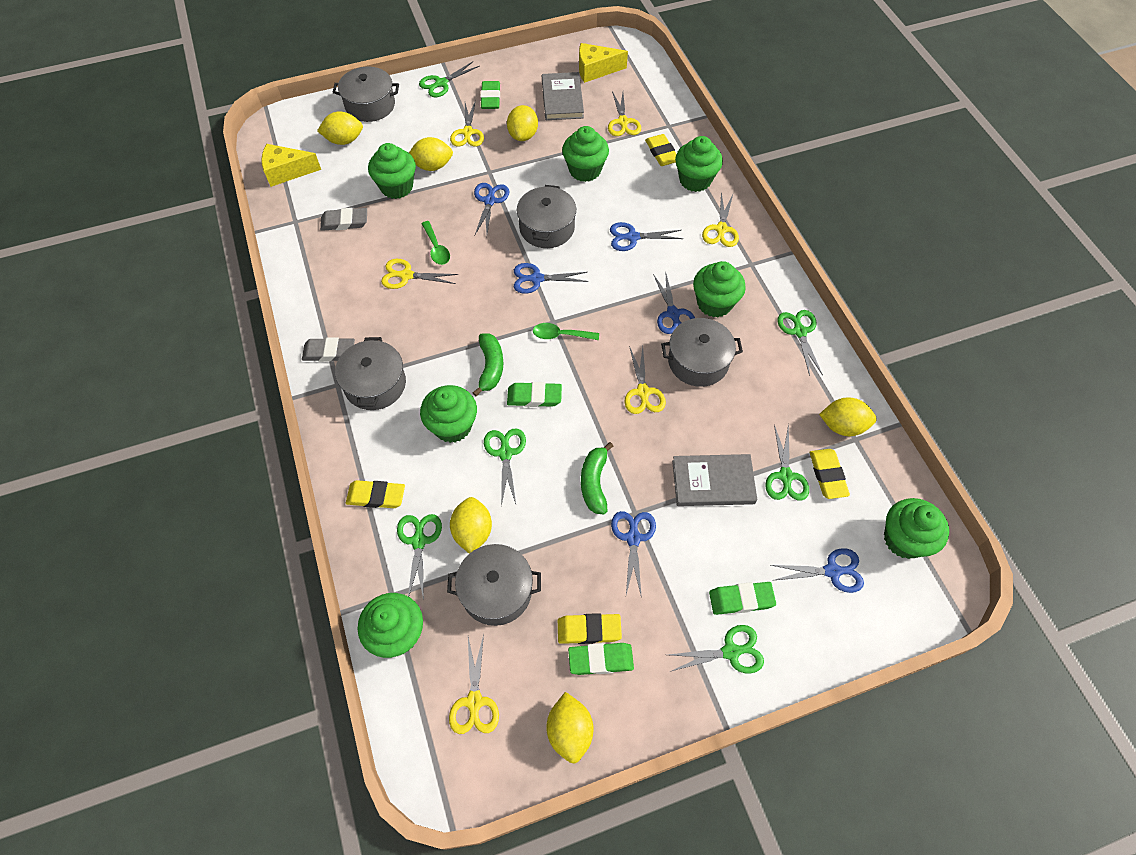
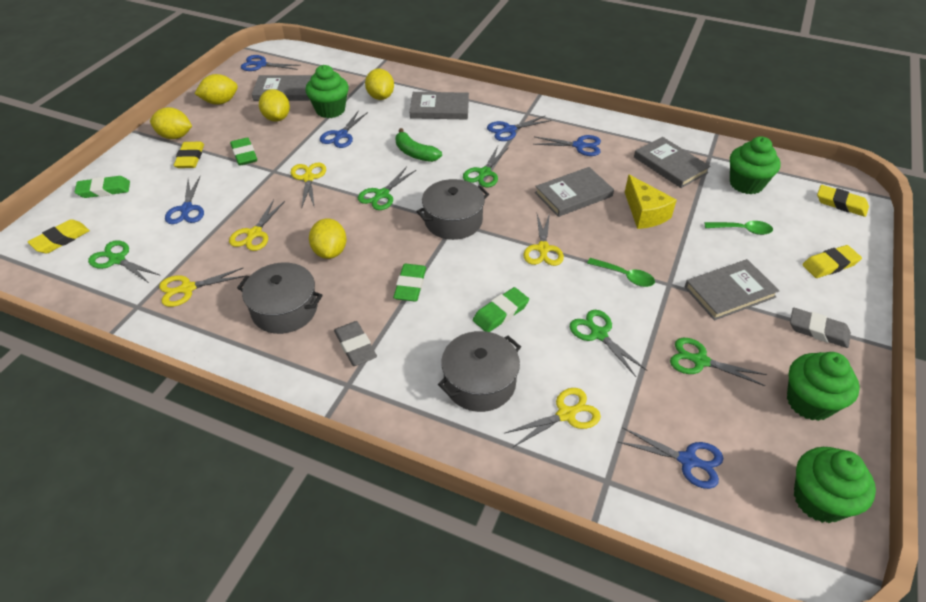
green banana: 2 -> 1
green cupcake: 7 -> 4
green scissors: 6 -> 5
grey book: 2 -> 5
grey pot: 5 -> 3
yellow cheese: 2 -> 1
yellow lemon: 6 -> 5
yellow scissors: 6 -> 5

